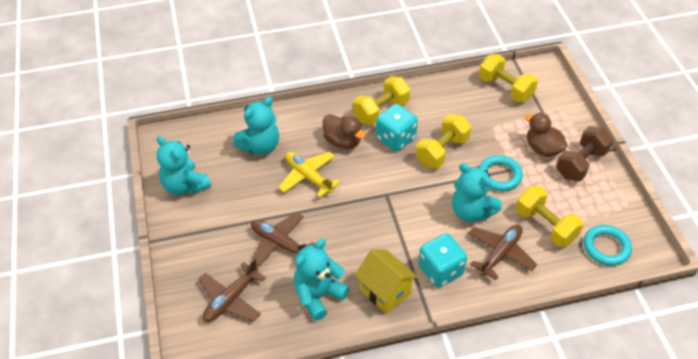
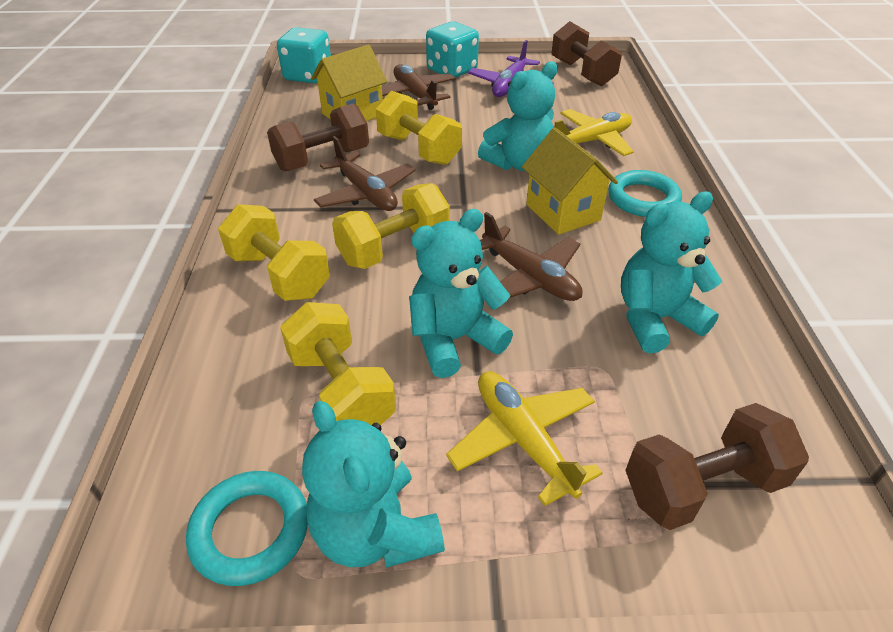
brown duck: 2 -> 0
brown dumbbell: 1 -> 3
purple plane: 0 -> 1
yellow house: 1 -> 2
yellow plane: 1 -> 2

